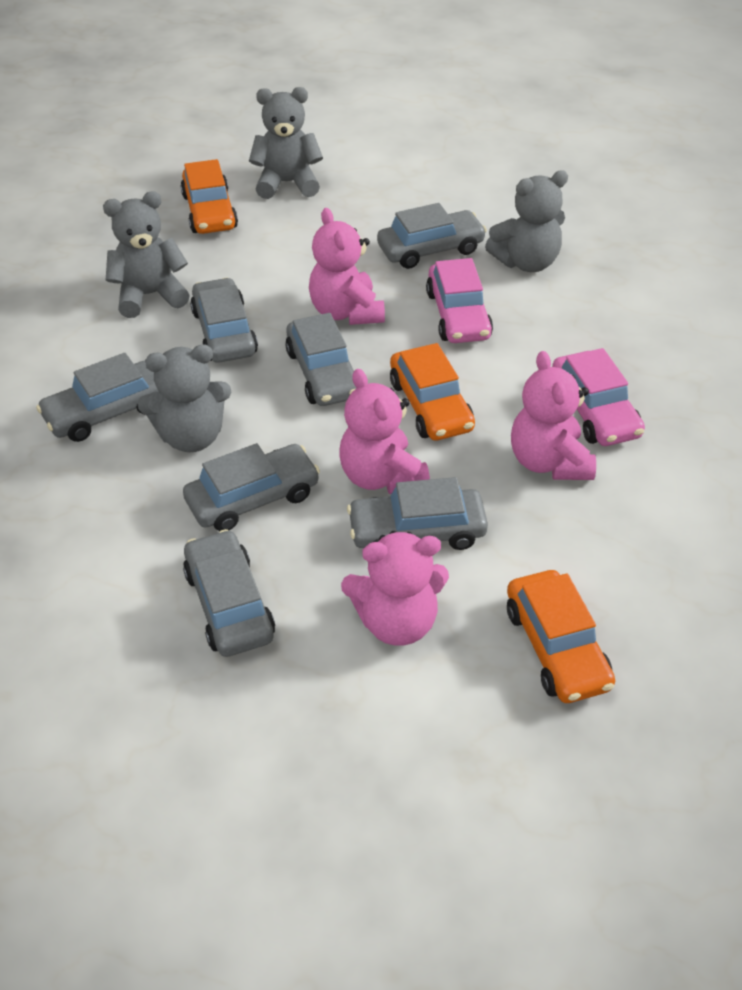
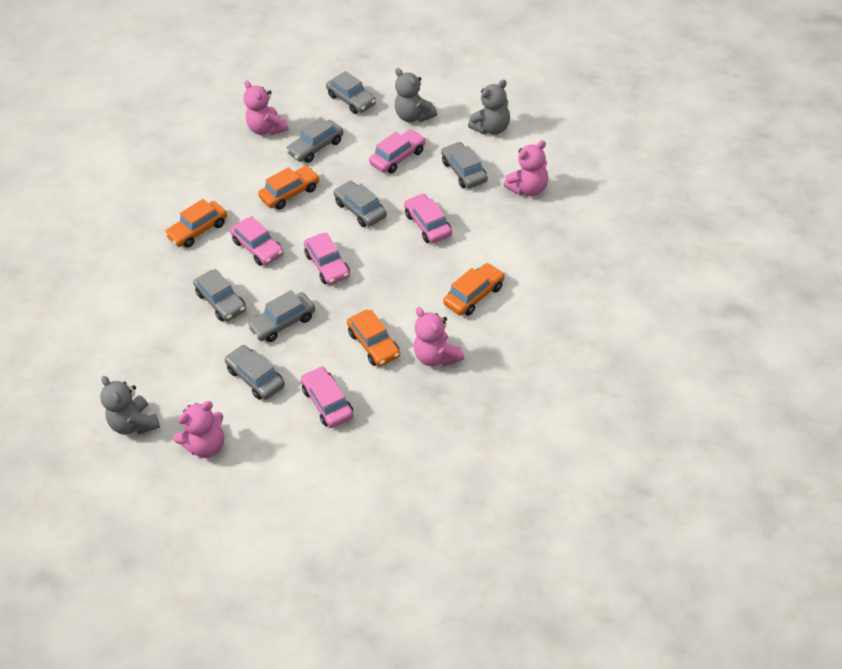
grey teddy bear: 4 -> 3
orange car: 3 -> 4
pink car: 2 -> 5

